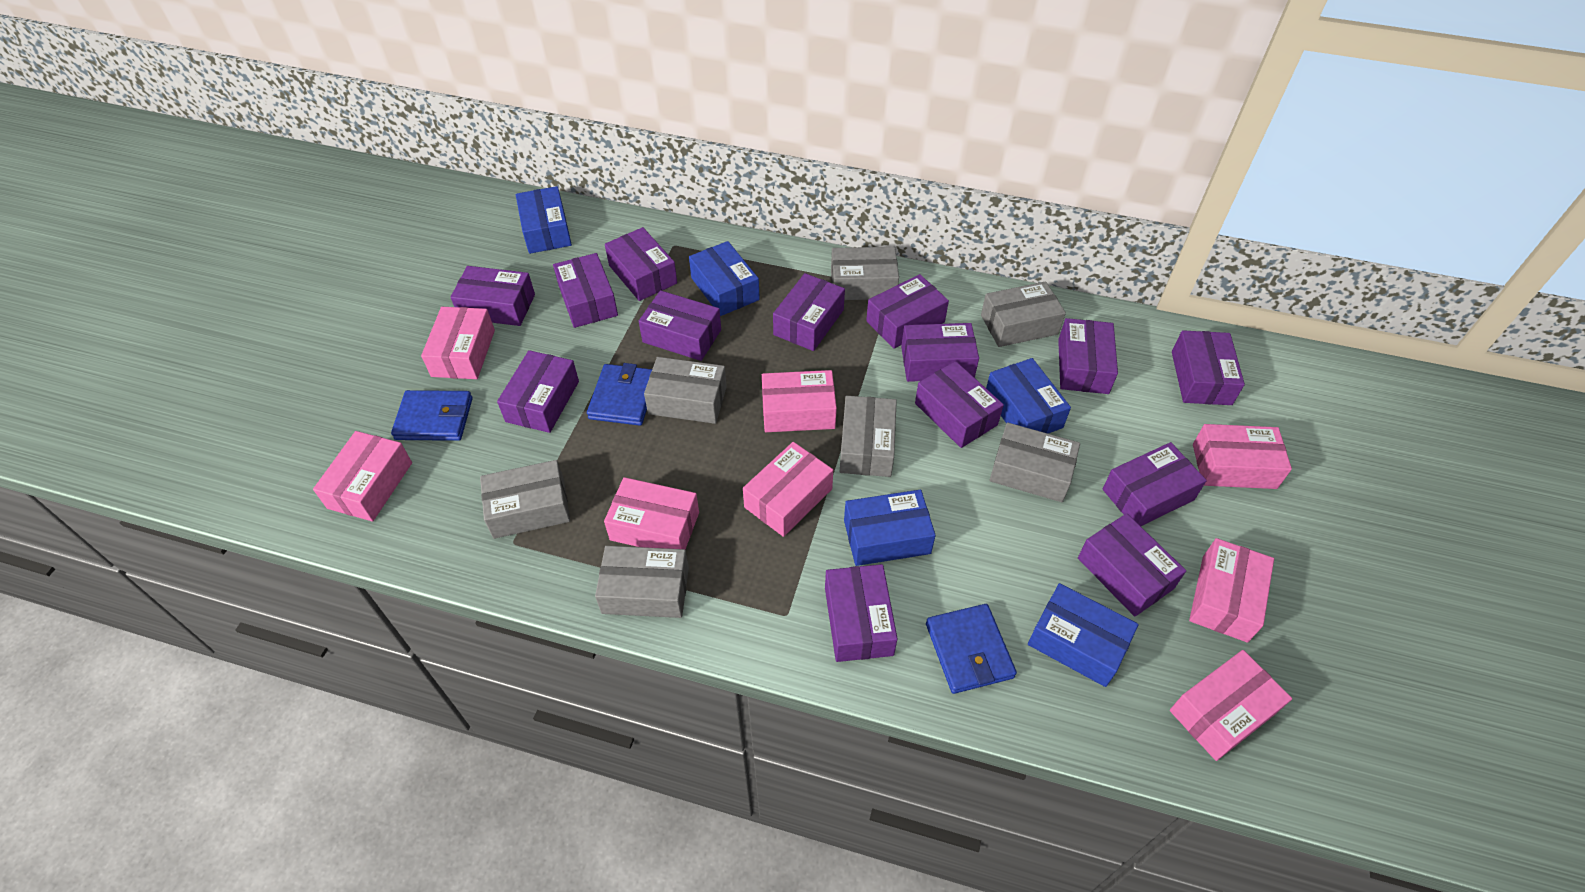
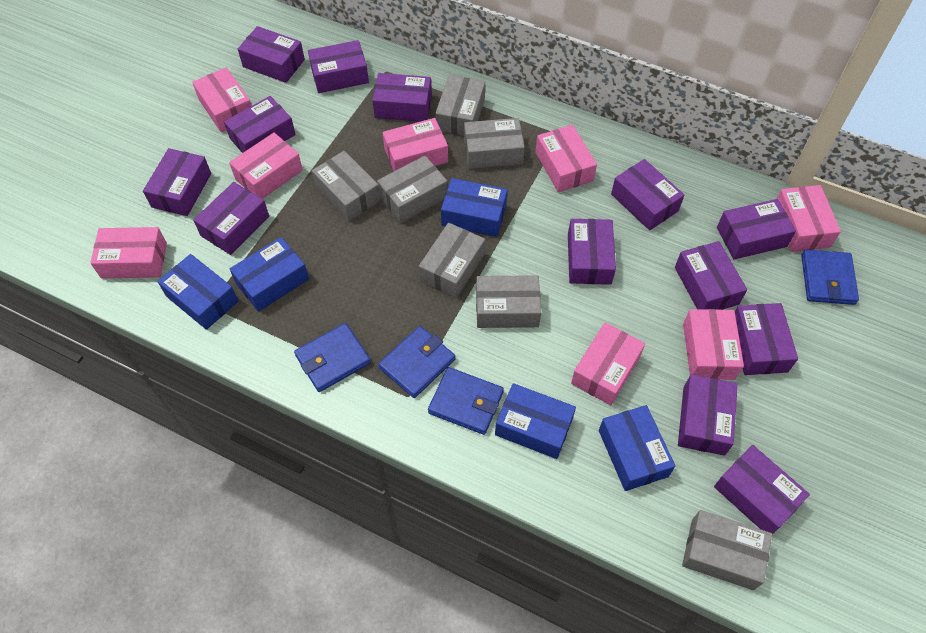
blue wallet: 3 -> 4
purple box: 14 -> 13

